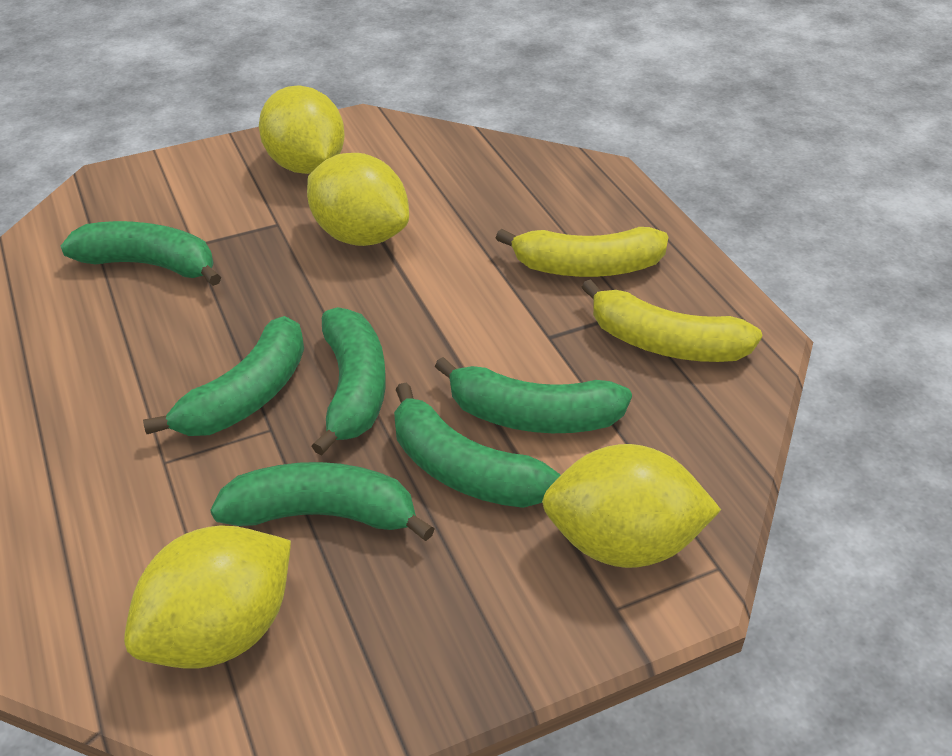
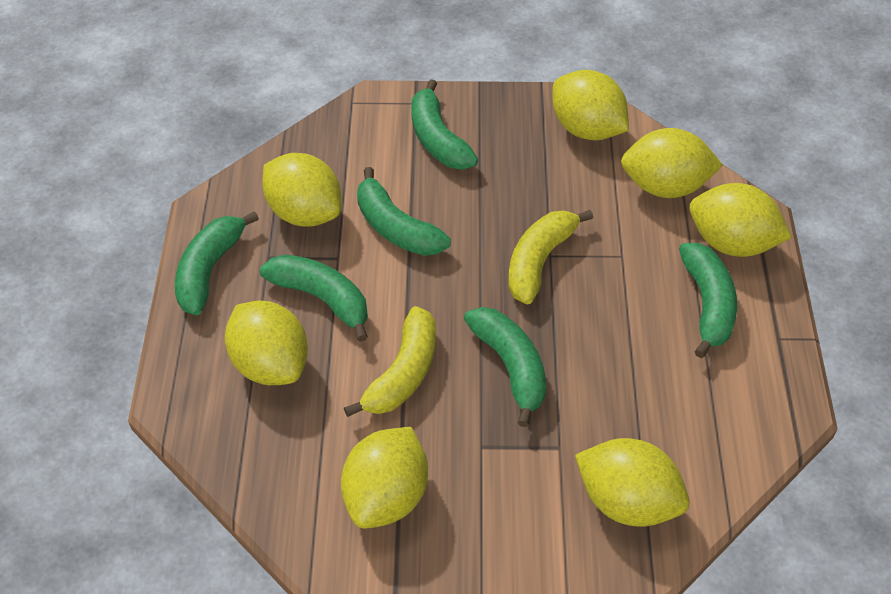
yellow lemon: 4 -> 7

